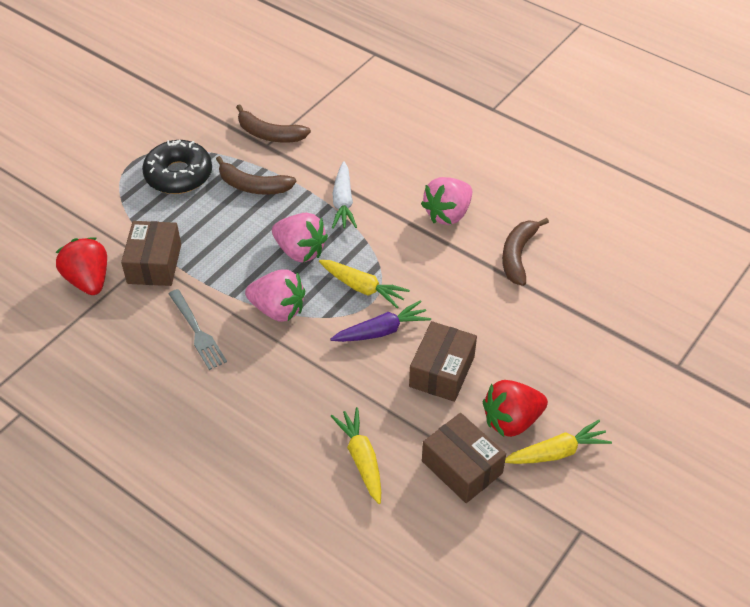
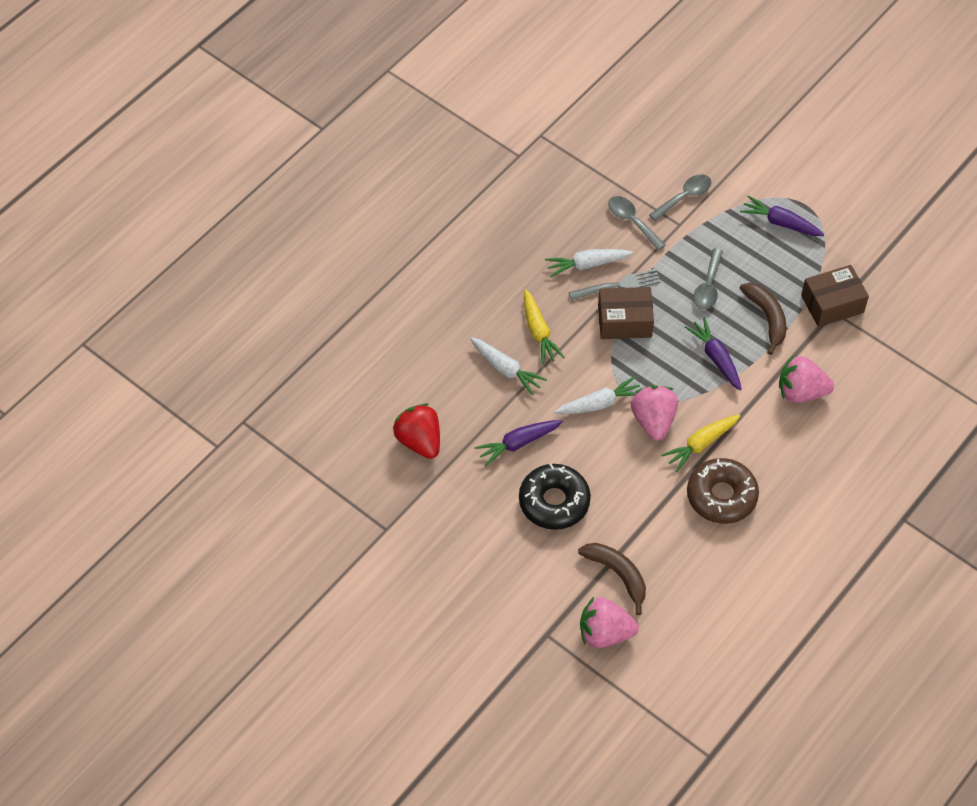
brown banana: 3 -> 2
brown box: 3 -> 2
brown donut: 0 -> 1
grey spoon: 0 -> 3
purple carrot: 1 -> 3
red strawberry: 2 -> 1
white carrot: 1 -> 3
yellow carrot: 3 -> 2

